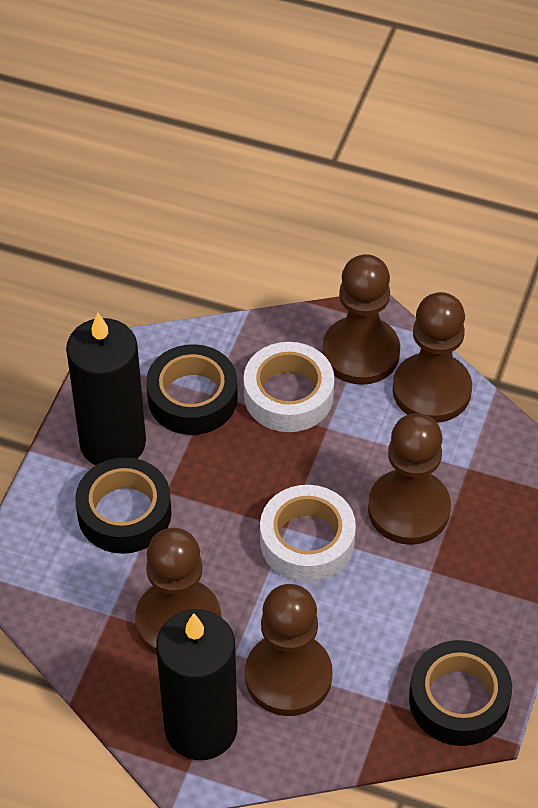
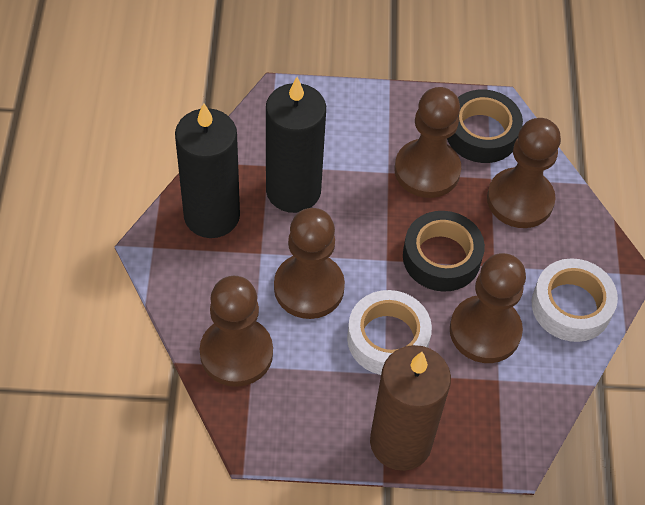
black tape: 3 -> 2
brown candle: 0 -> 1

